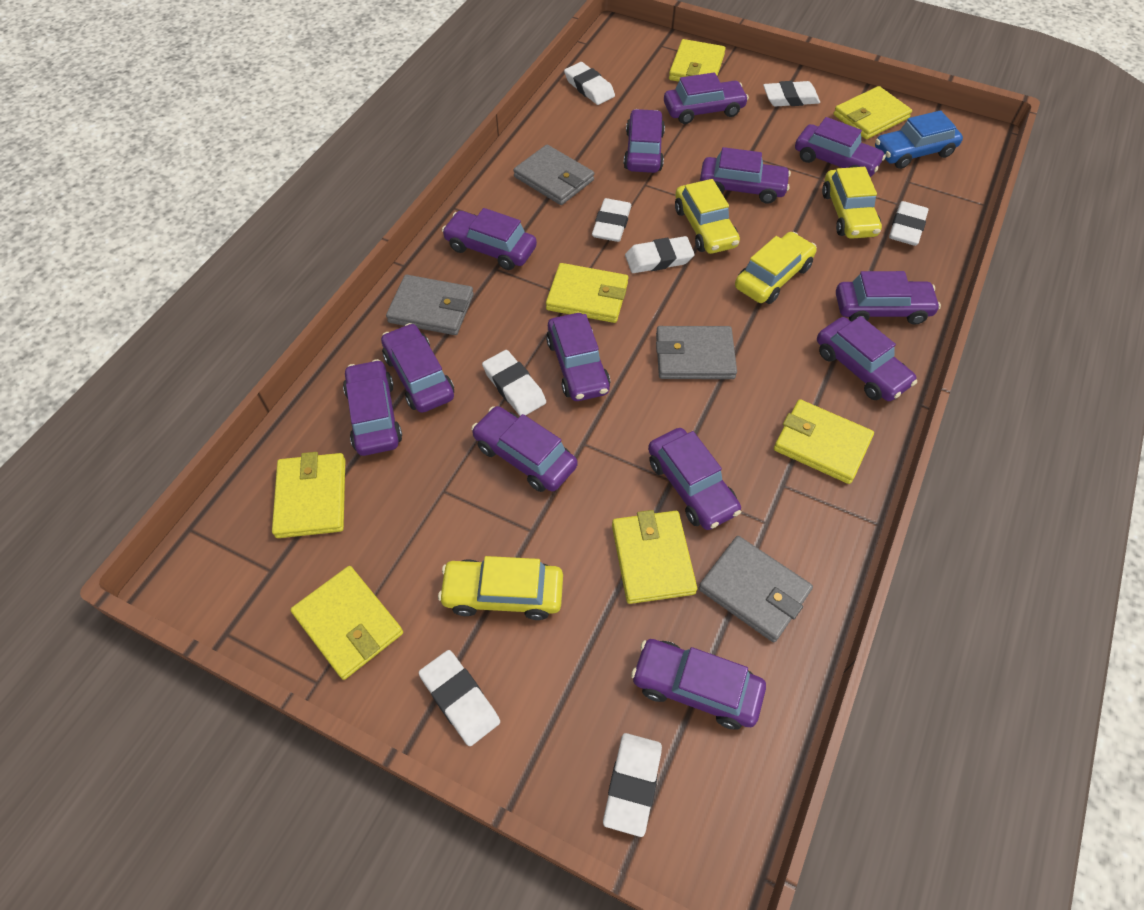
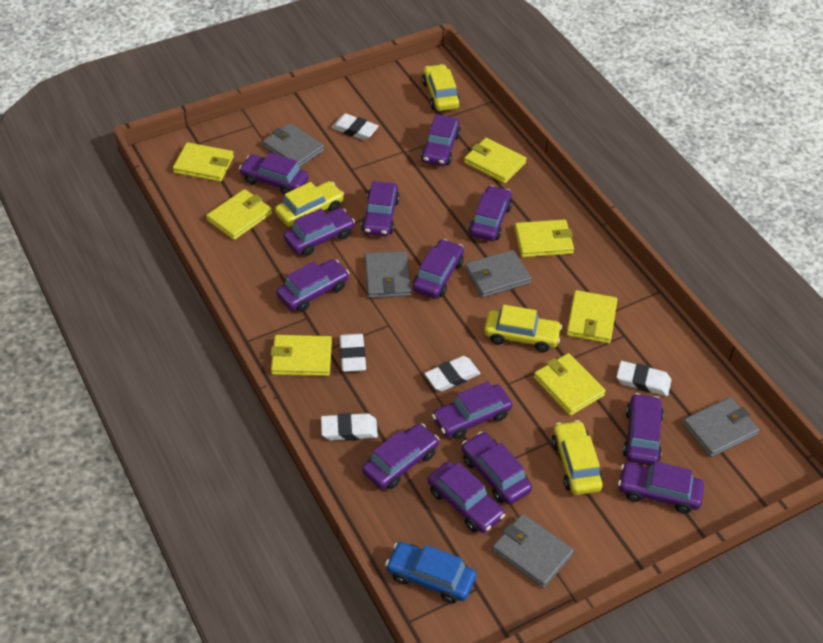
grey wallet: 4 -> 5
white eraser: 8 -> 5

